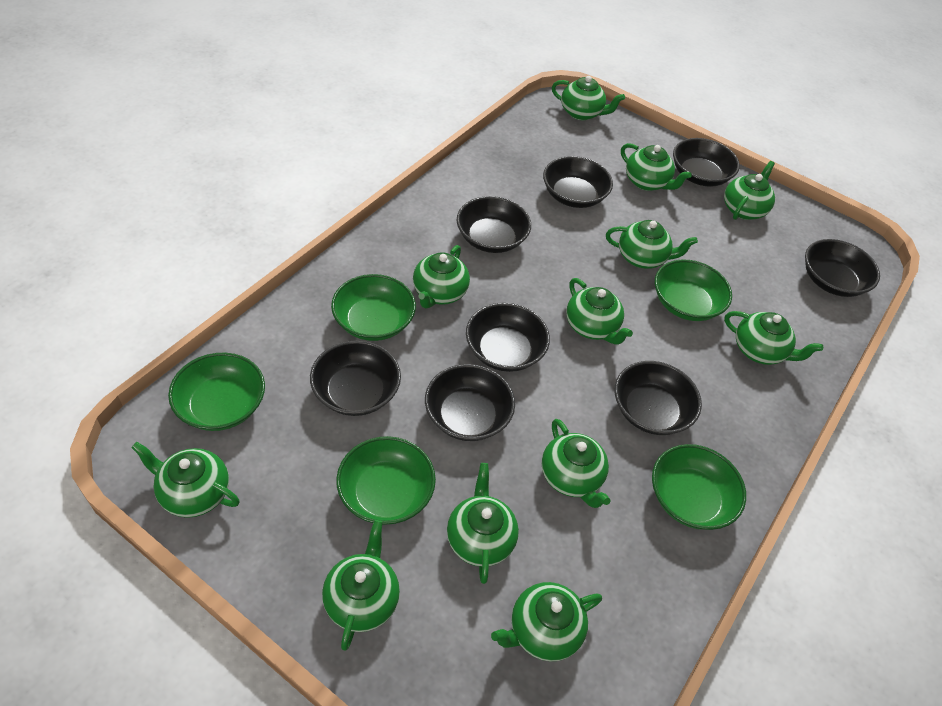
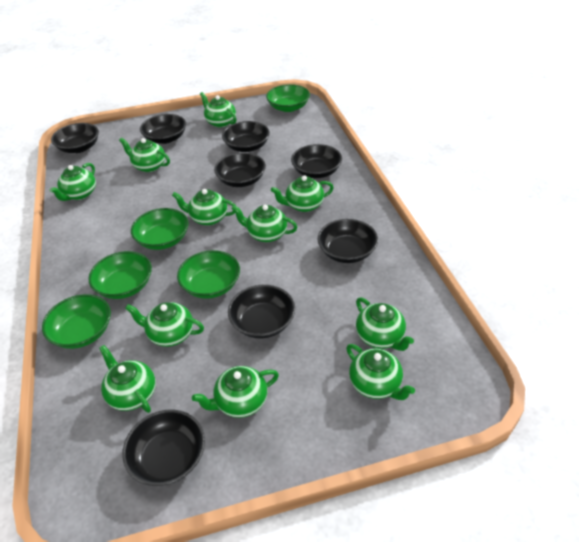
green teapot: 12 -> 11

